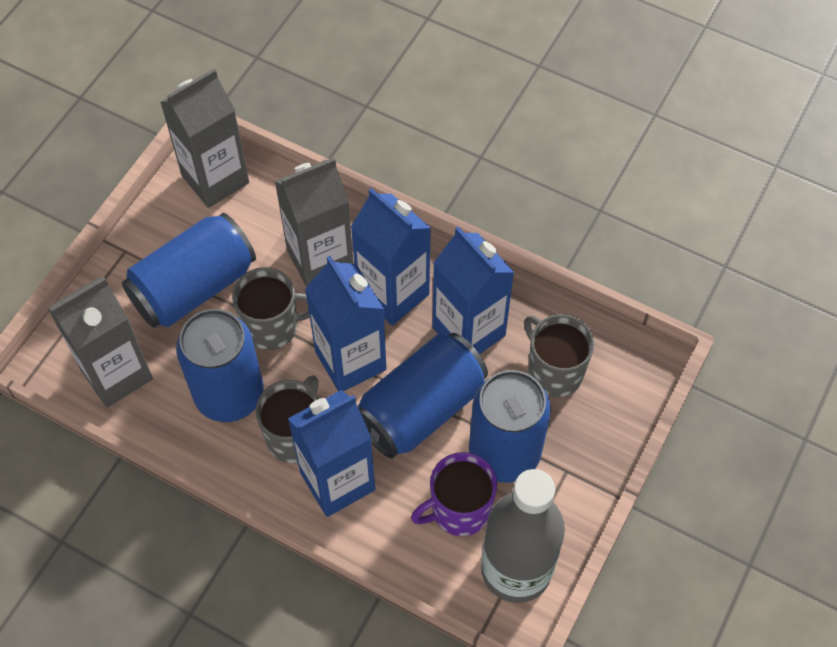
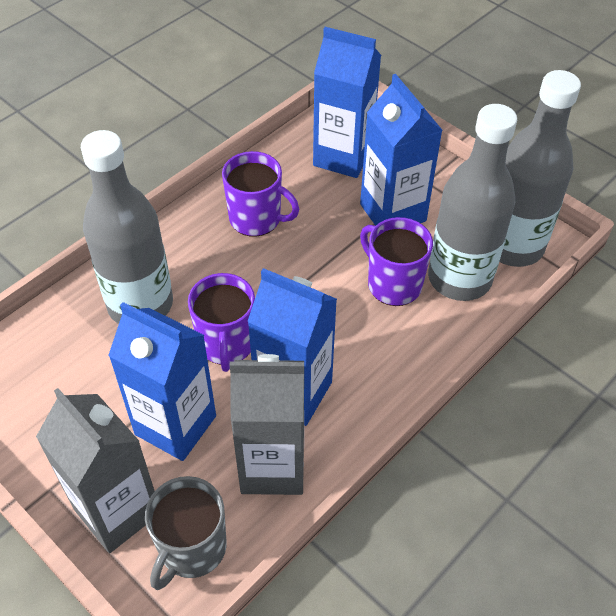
blue can: 4 -> 0
grey bottle: 1 -> 3
grey carton: 3 -> 2
grey mug: 3 -> 1
purple mug: 1 -> 3

